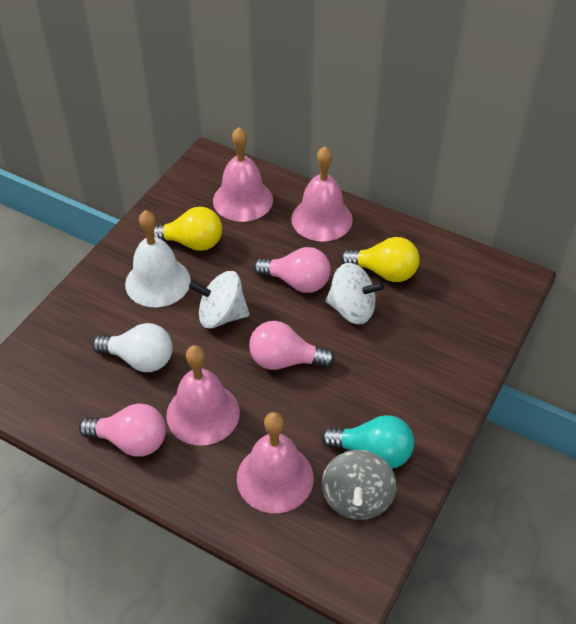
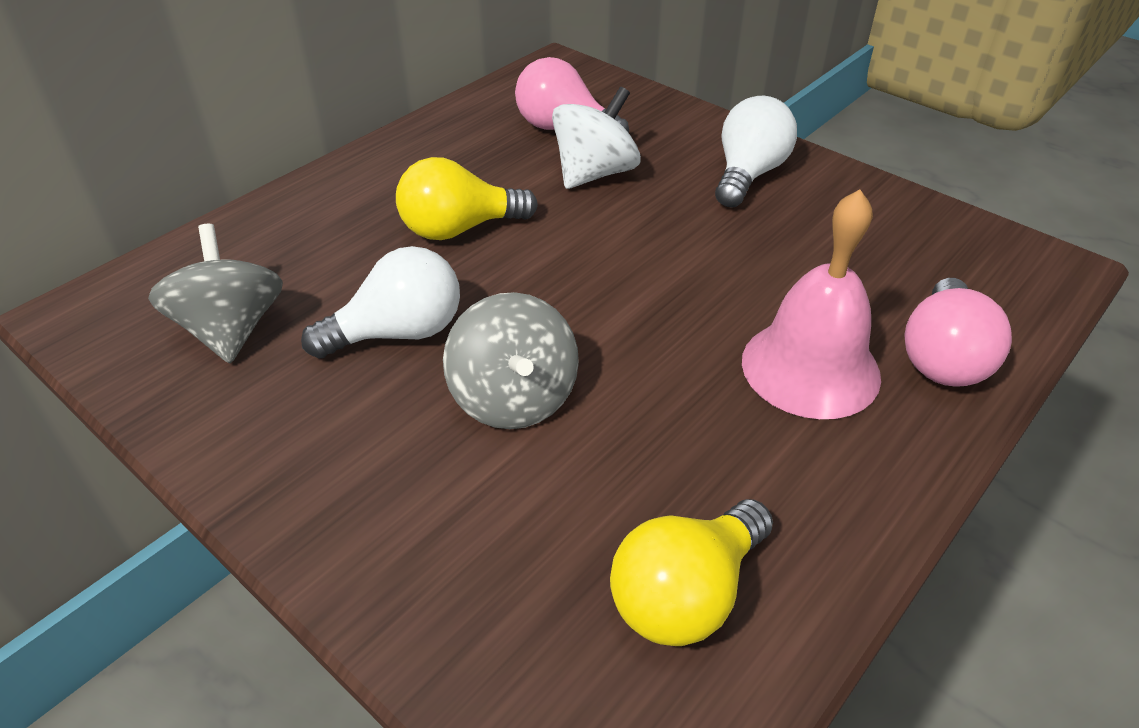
grey spinning top: 1 -> 2
pink bell: 4 -> 1
pink light bulb: 3 -> 2
turquoise light bulb: 1 -> 0
white bell: 1 -> 0
white light bulb: 1 -> 2
white spinning top: 2 -> 1

